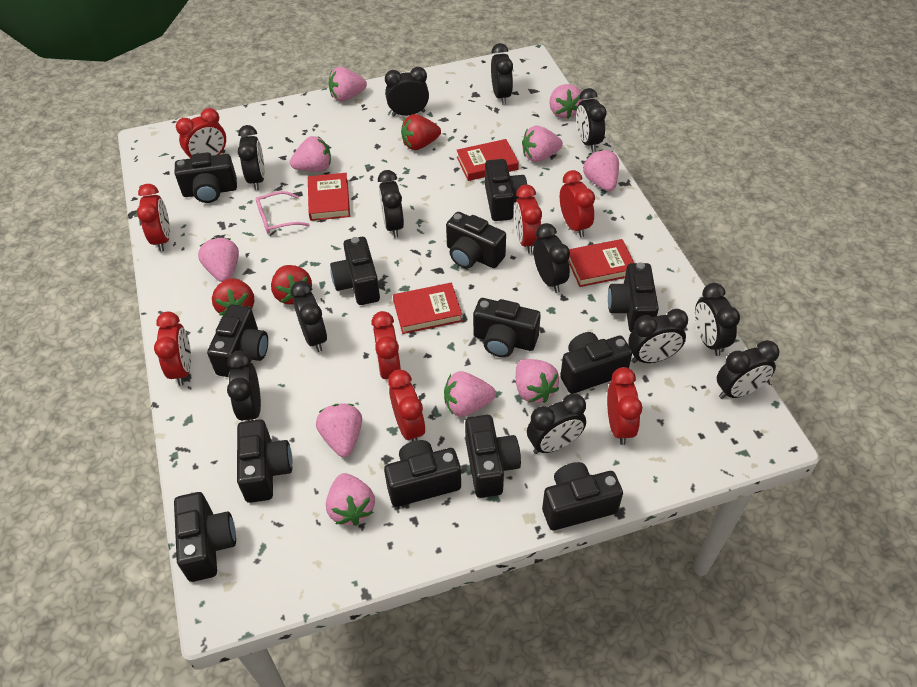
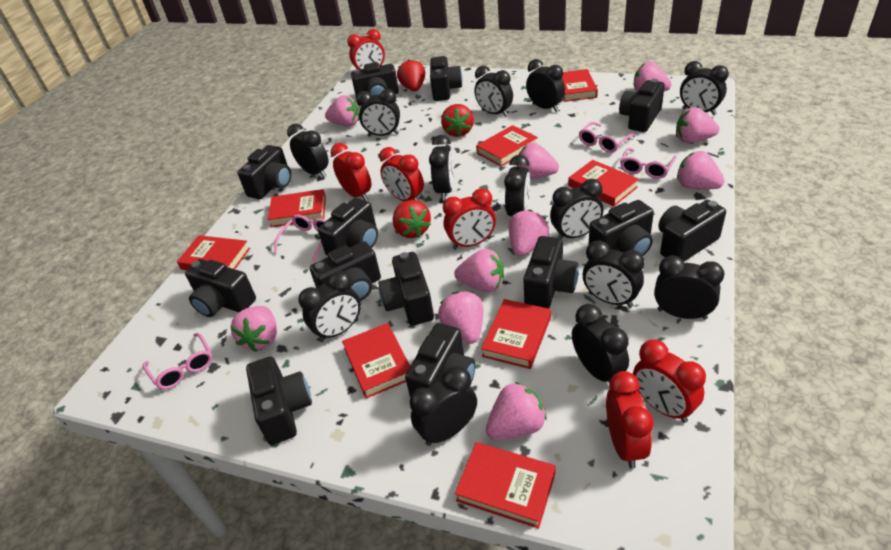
black clock: 12 -> 13
pink glasses: 1 -> 4
red book: 4 -> 8
red clock: 8 -> 6

